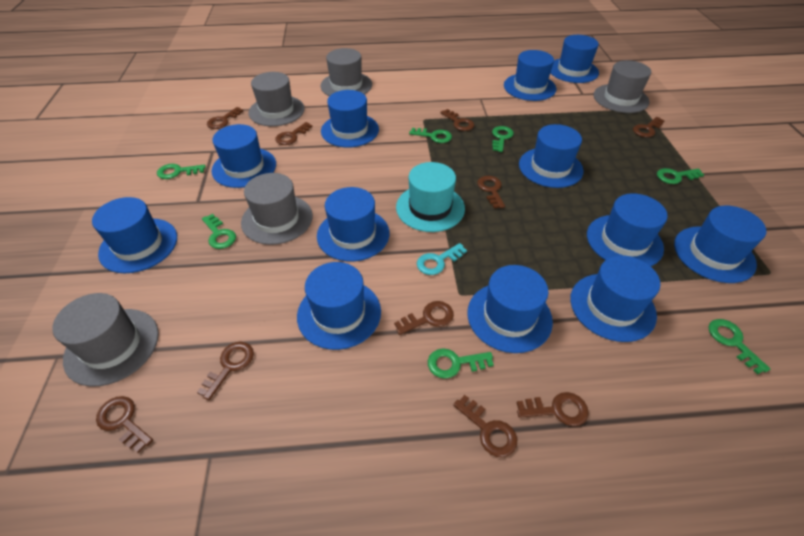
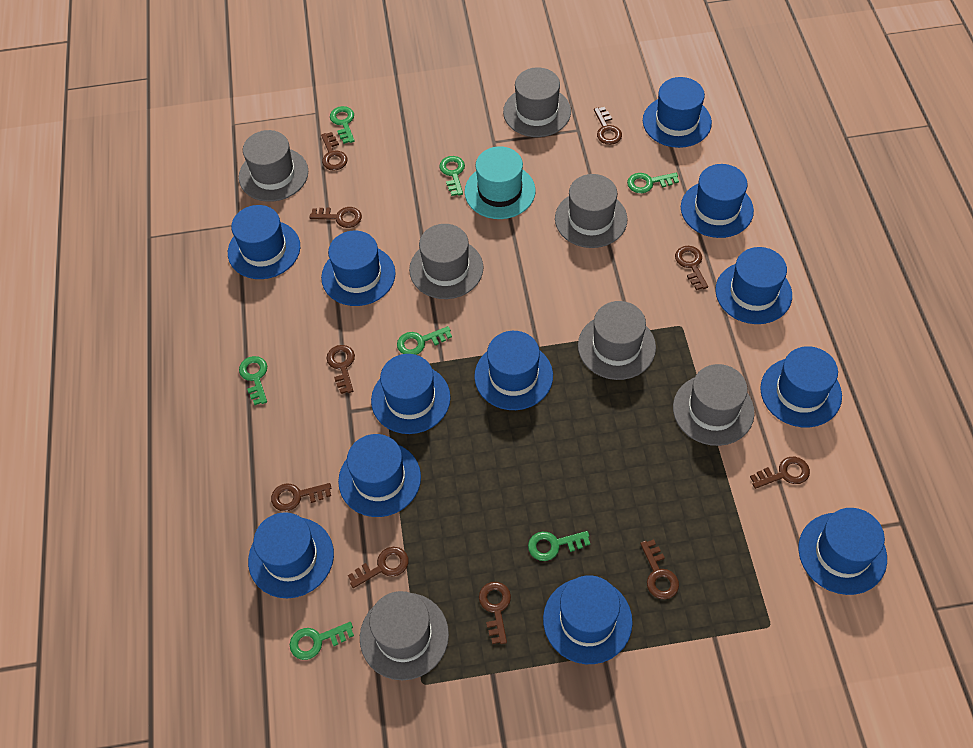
grey hat: 5 -> 7
turquoise key: 1 -> 0

